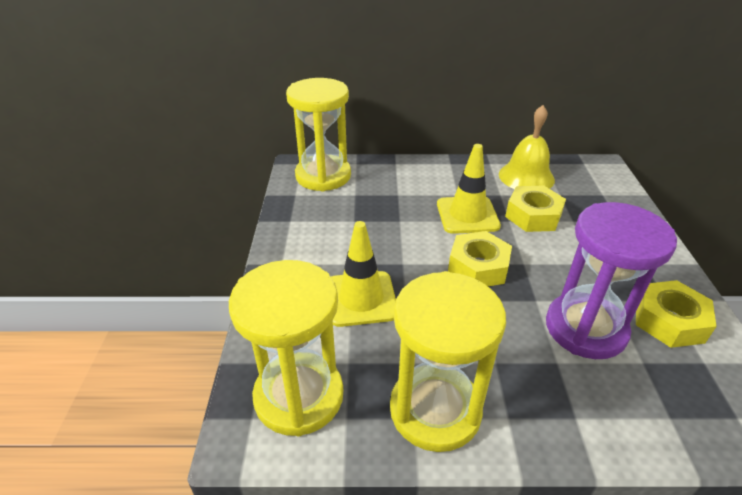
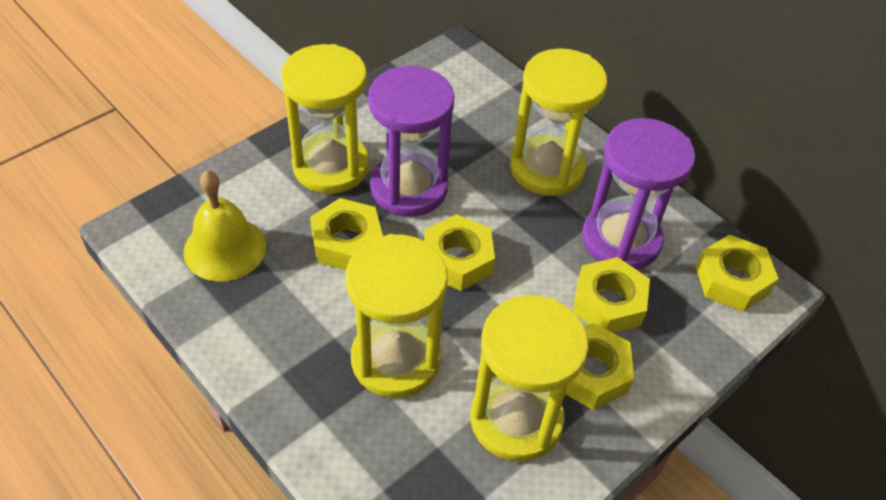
purple hourglass: 1 -> 2
yellow hourglass: 3 -> 4
yellow nut: 3 -> 5
yellow traffic cone: 2 -> 0

